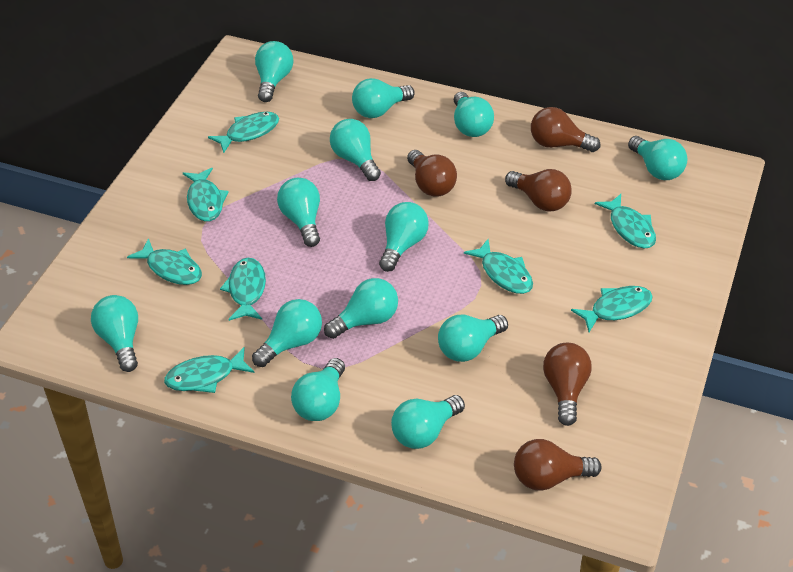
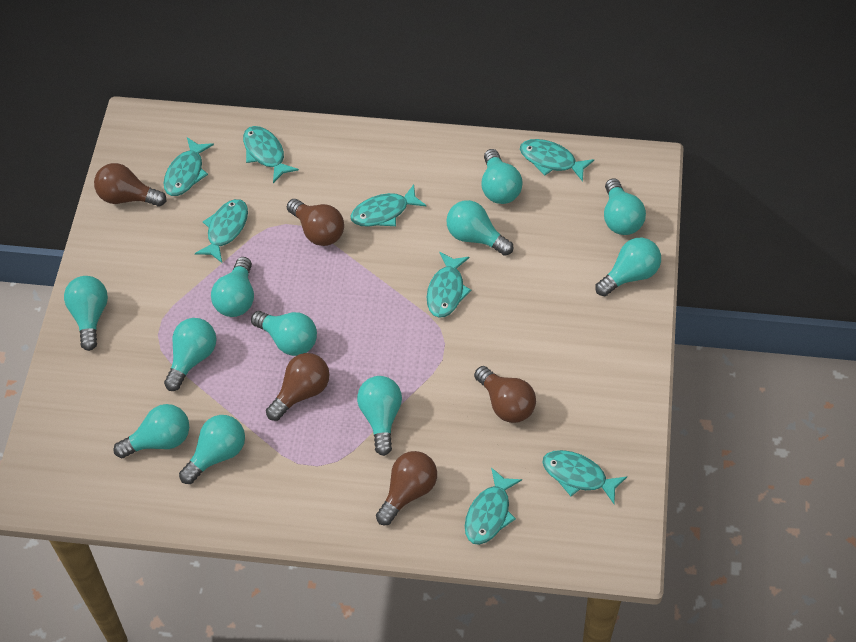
turquoise light bulb: 13 -> 11

